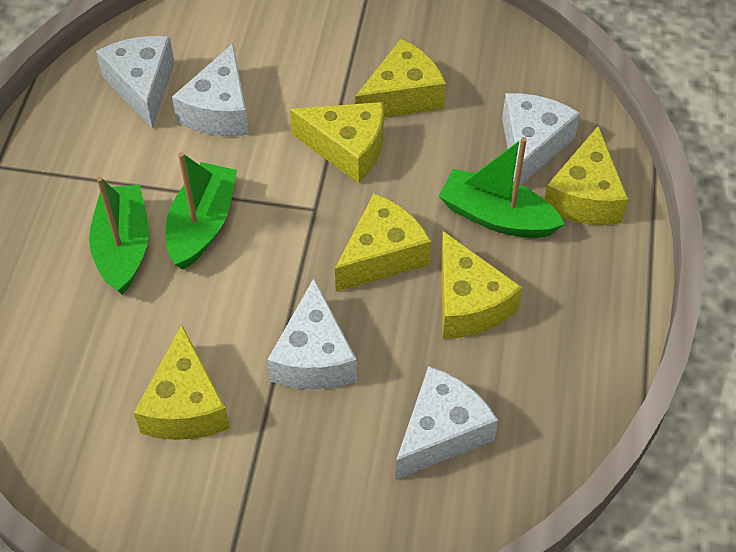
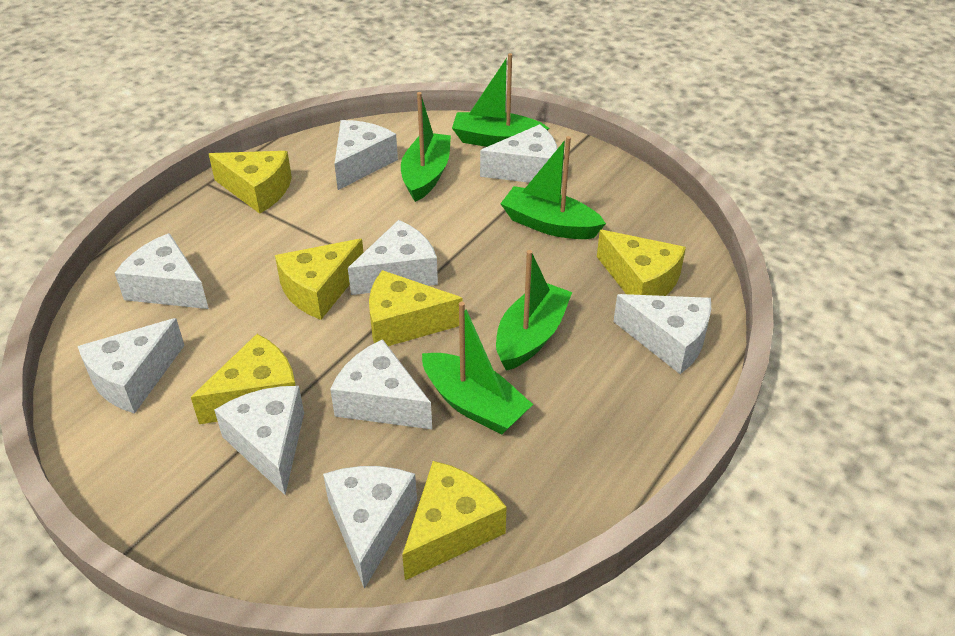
green boat: 3 -> 5
white cheese: 5 -> 9

